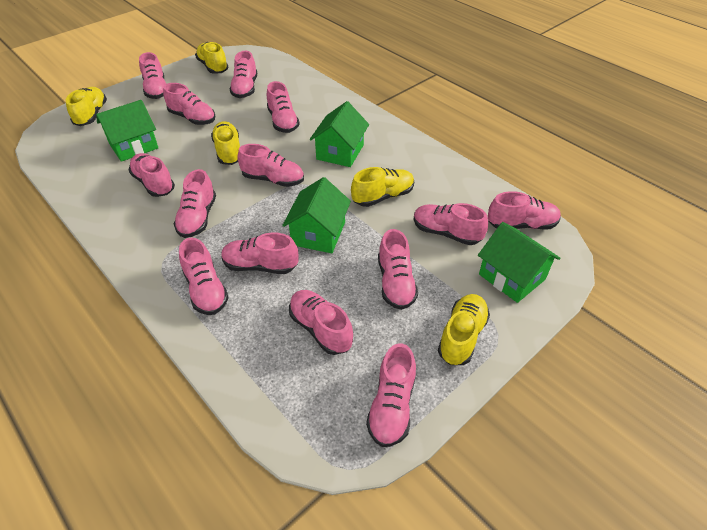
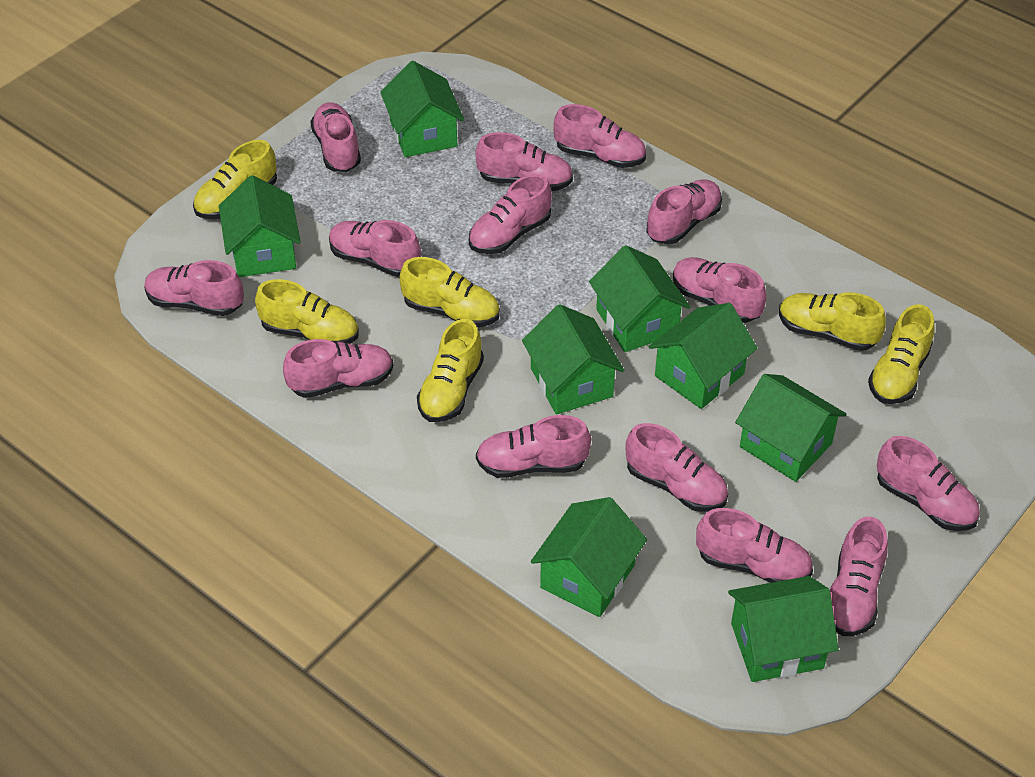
green house: 4 -> 8
yellow shoe: 5 -> 6

